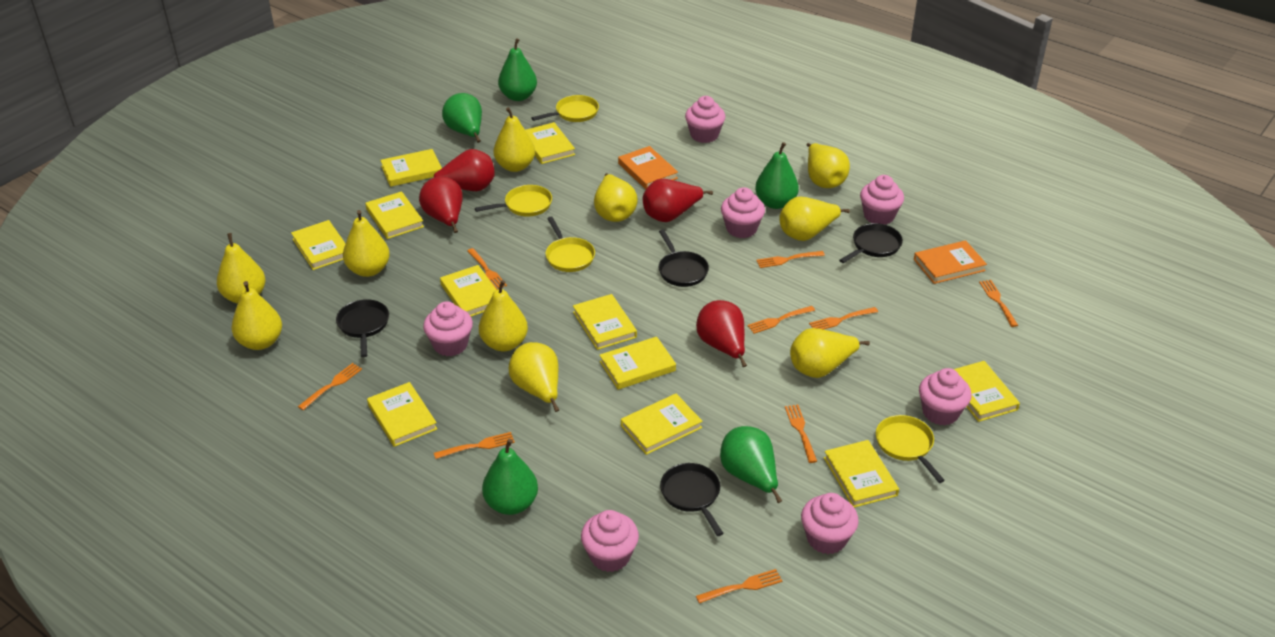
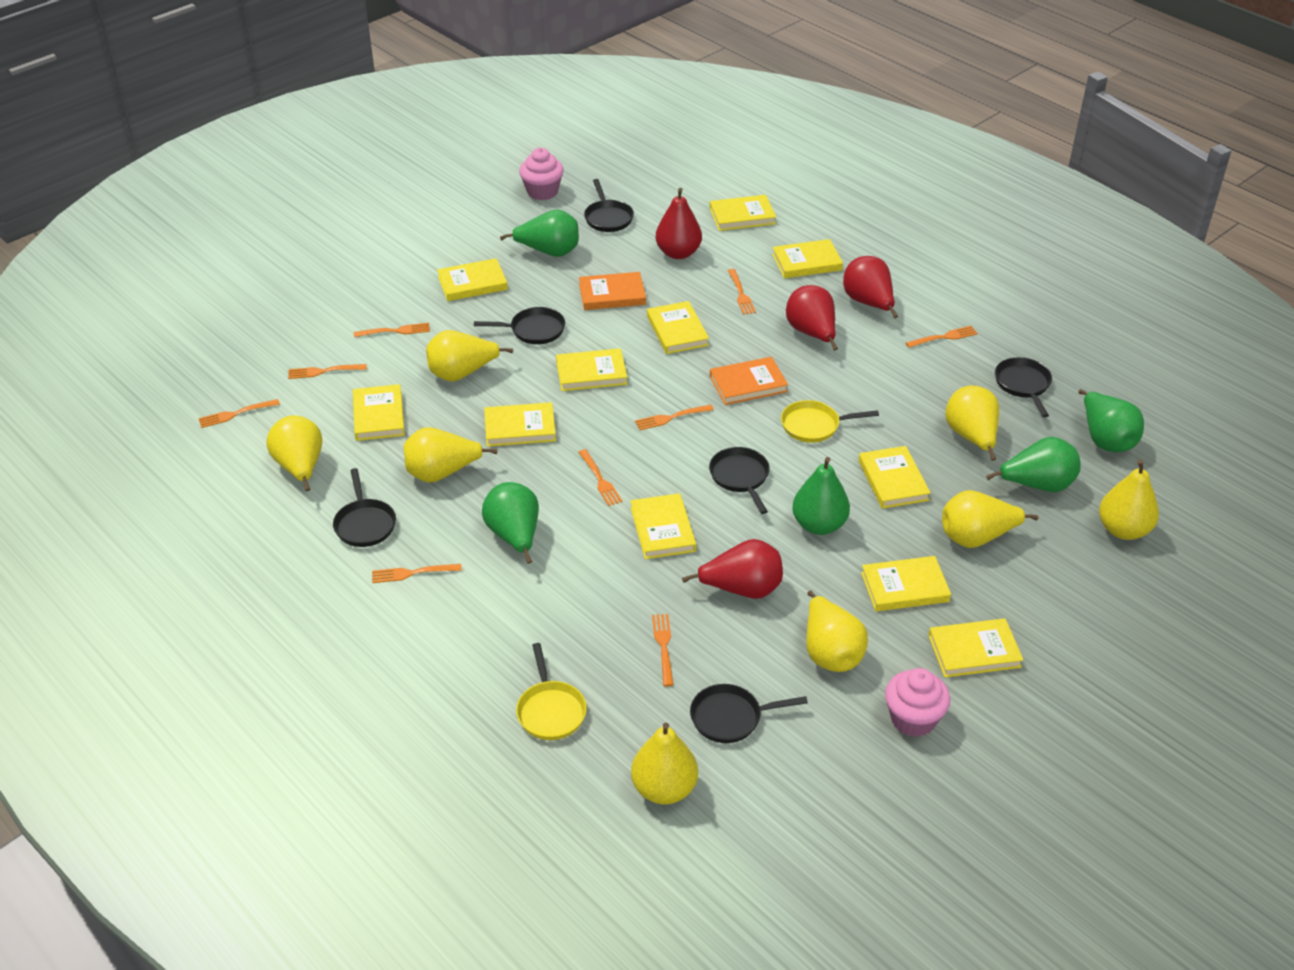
black pan: 4 -> 6
pink cupcake: 7 -> 2
yellow pan: 4 -> 2
yellow pear: 10 -> 8

